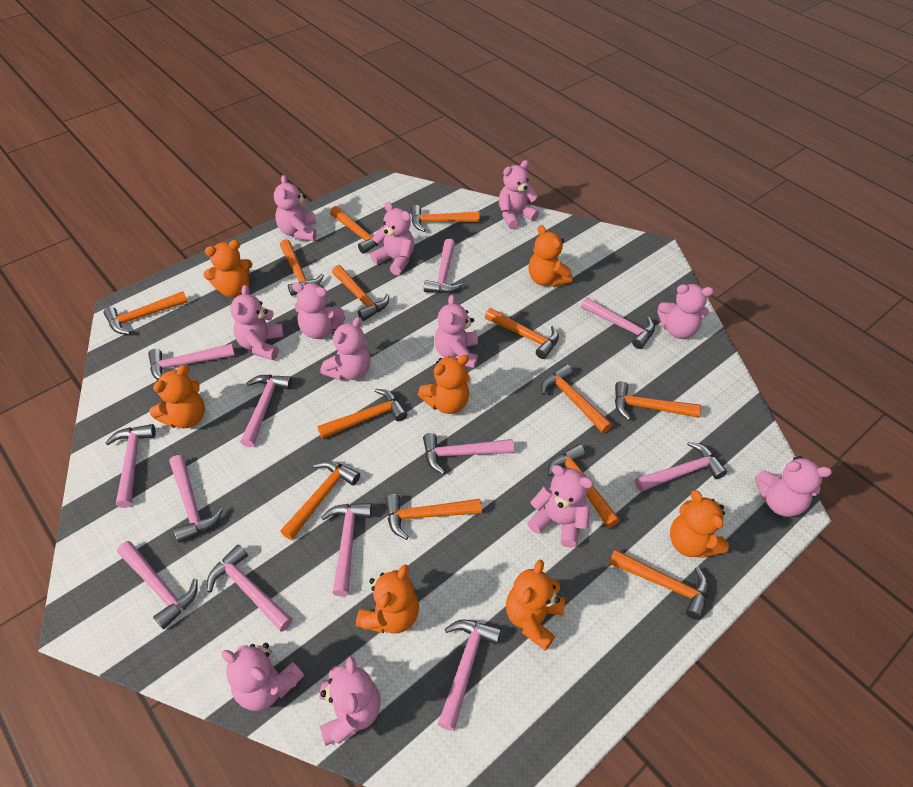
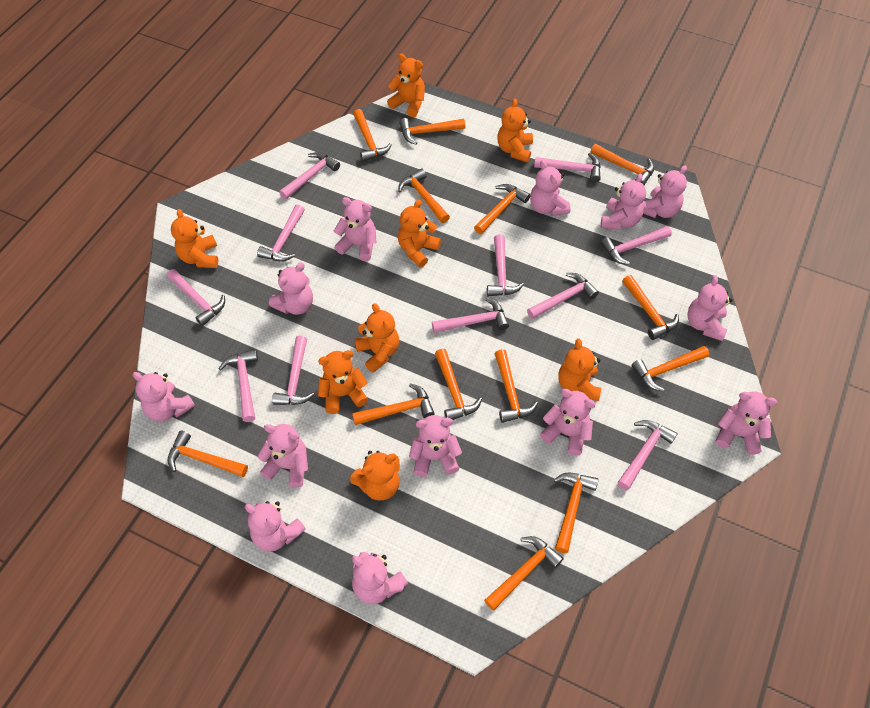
orange teddy bear: 7 -> 8
pink hammer: 12 -> 11
pink teddy bear: 12 -> 13

